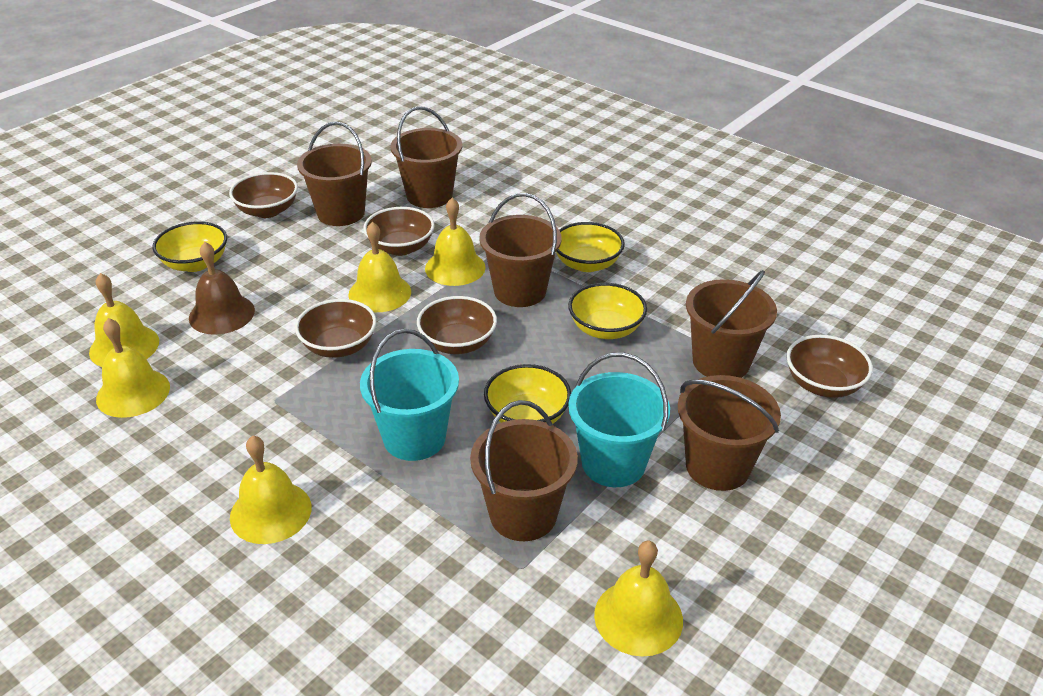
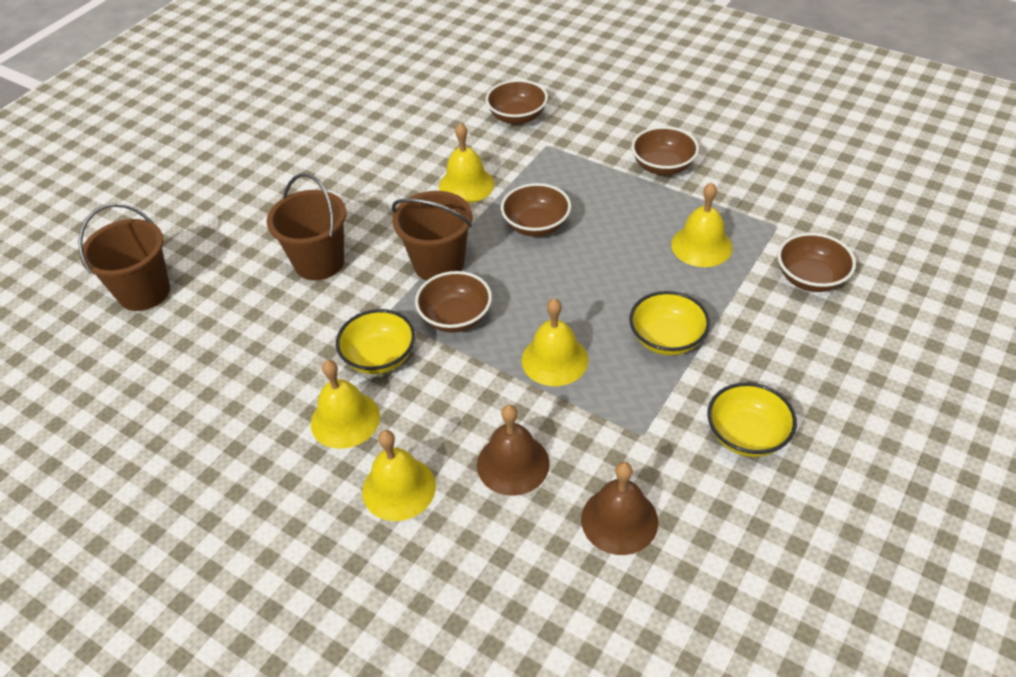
brown bell: 1 -> 2
brown bucket: 6 -> 3
turquoise bucket: 2 -> 0
yellow bell: 6 -> 5
yellow bowl: 4 -> 3

